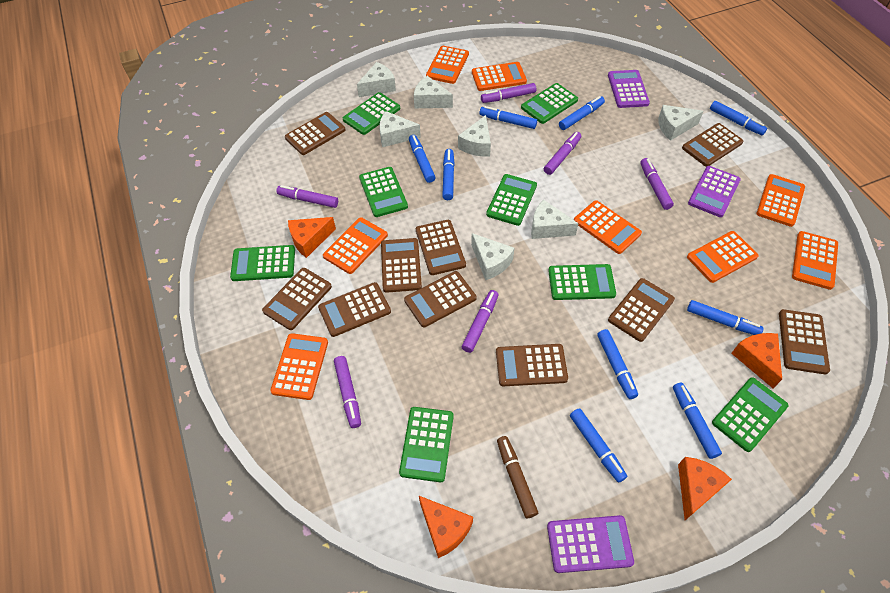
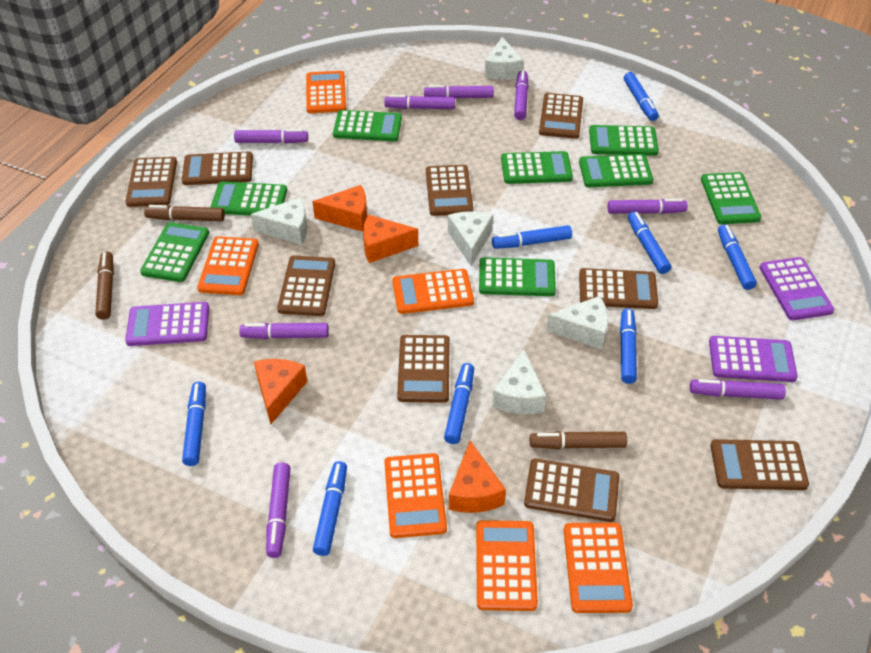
blue marker: 9 -> 8
brown calculator: 10 -> 9
brown marker: 1 -> 3
orange calculator: 8 -> 6
purple marker: 6 -> 8
white cheese: 7 -> 5

